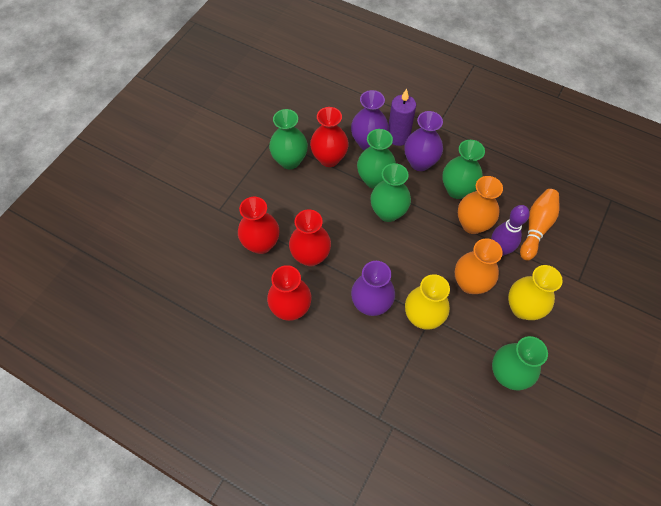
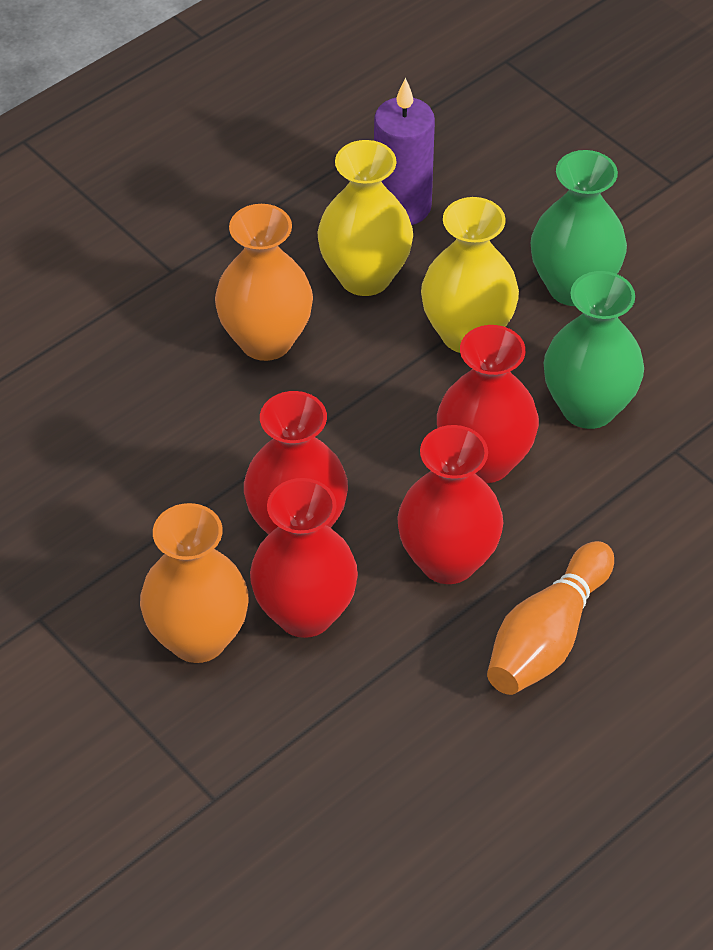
green vase: 5 -> 2
purple bowling pin: 1 -> 0
purple vase: 3 -> 0

